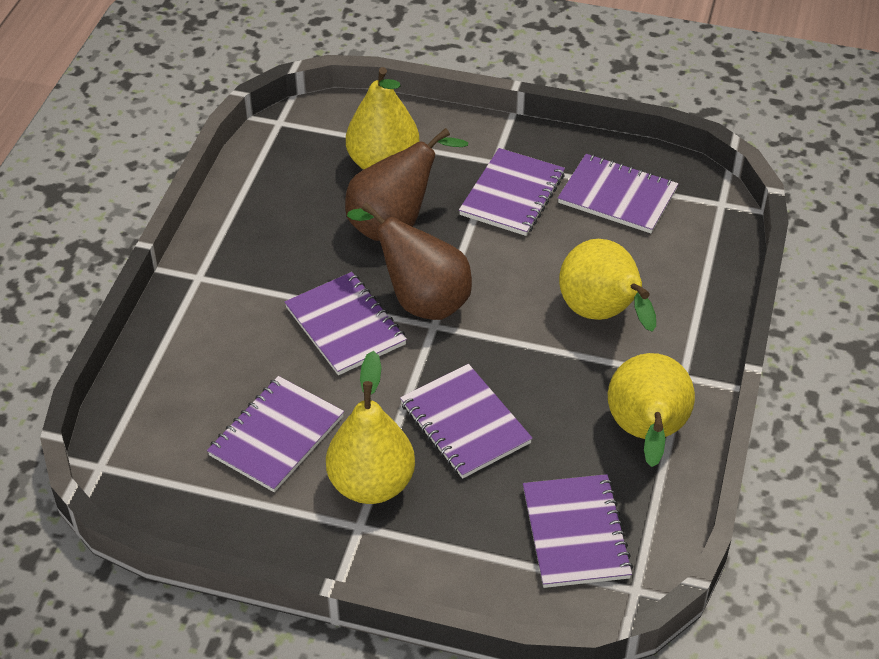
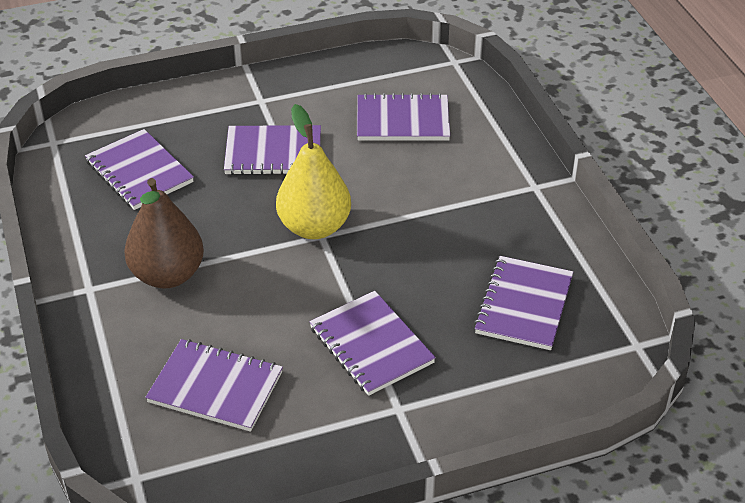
brown pear: 2 -> 1
yellow pear: 4 -> 1

